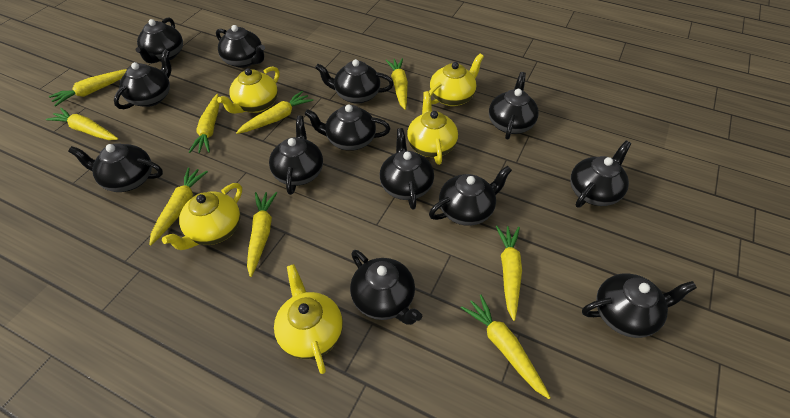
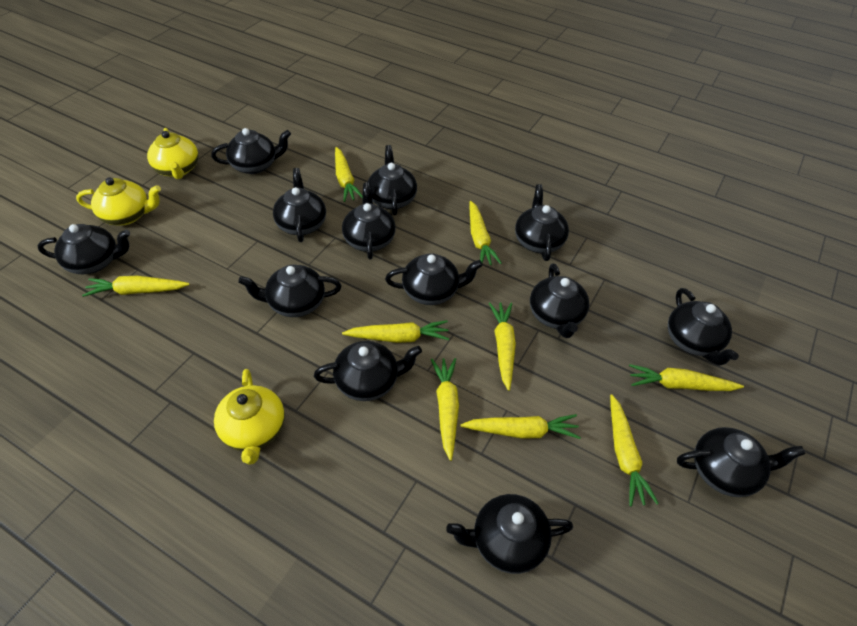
yellow teapot: 5 -> 3

